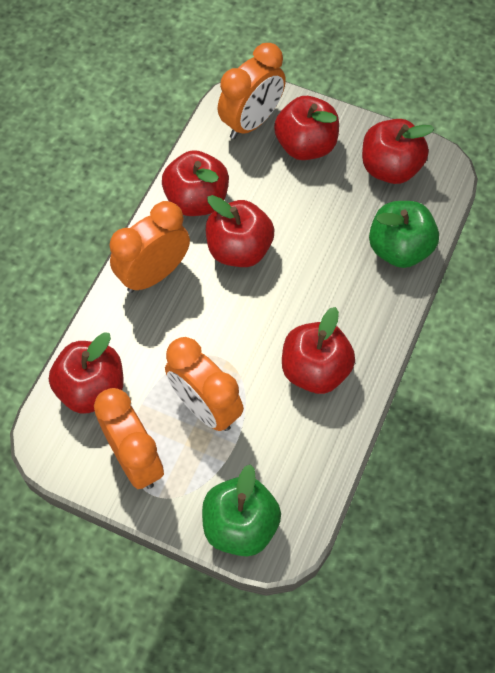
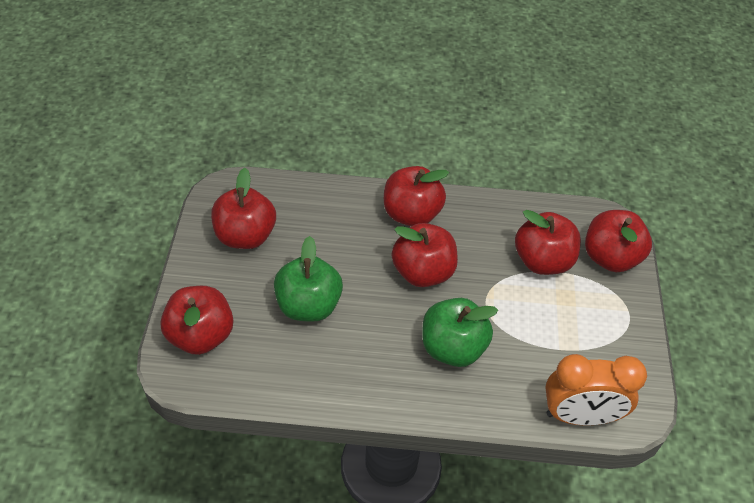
orange clock: 4 -> 1

